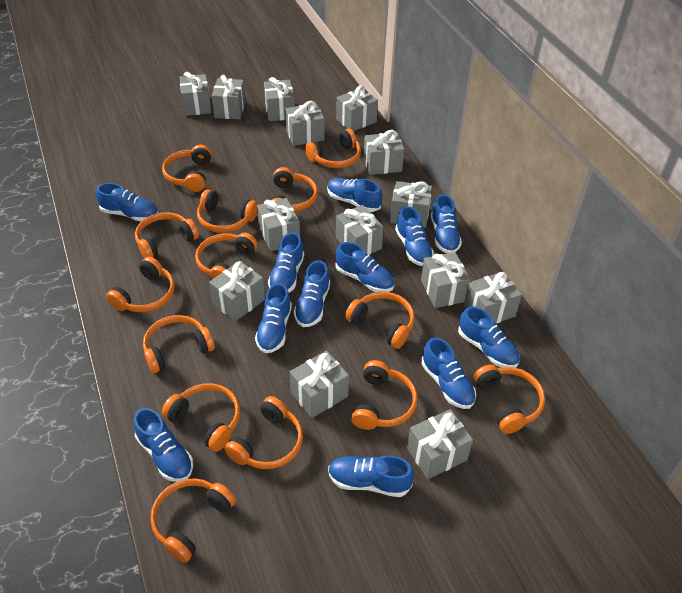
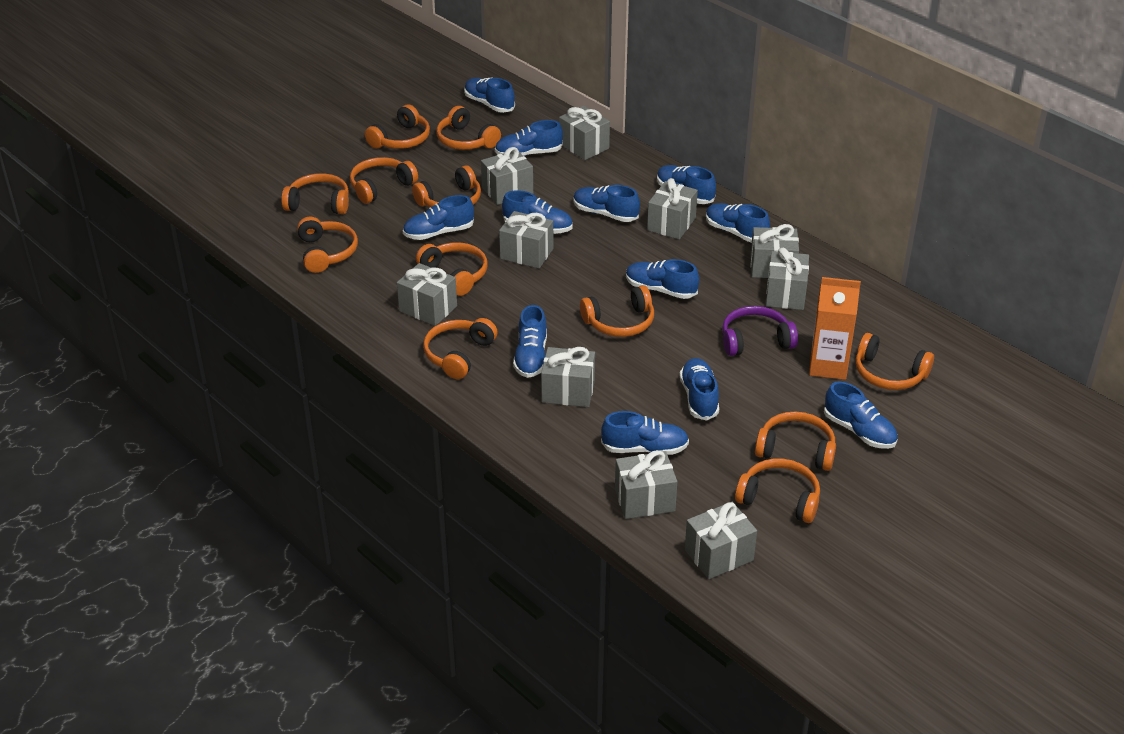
grey gift: 14 -> 10
orange carton: 0 -> 1
orange headphones: 14 -> 12
purple headphones: 0 -> 1

